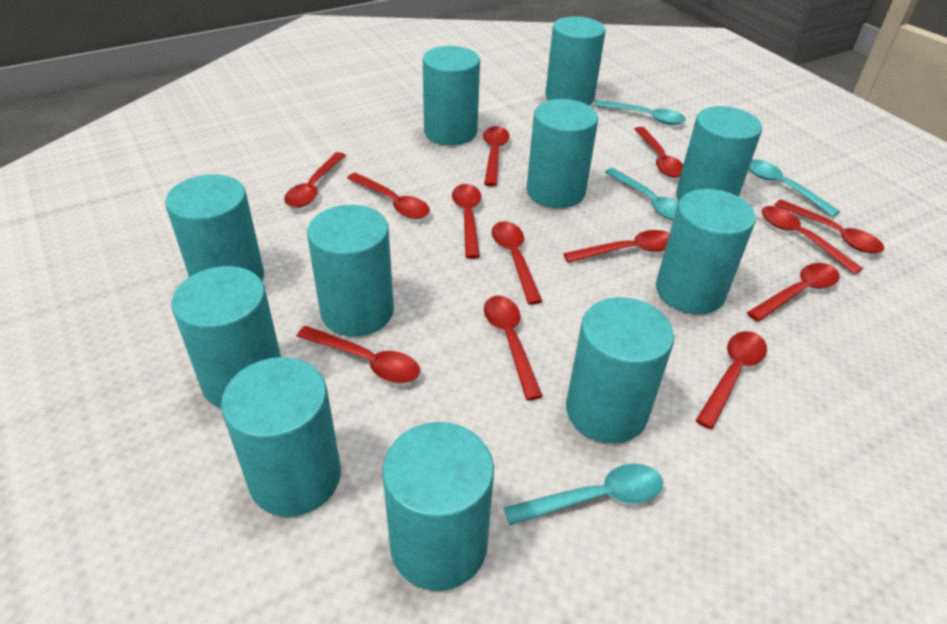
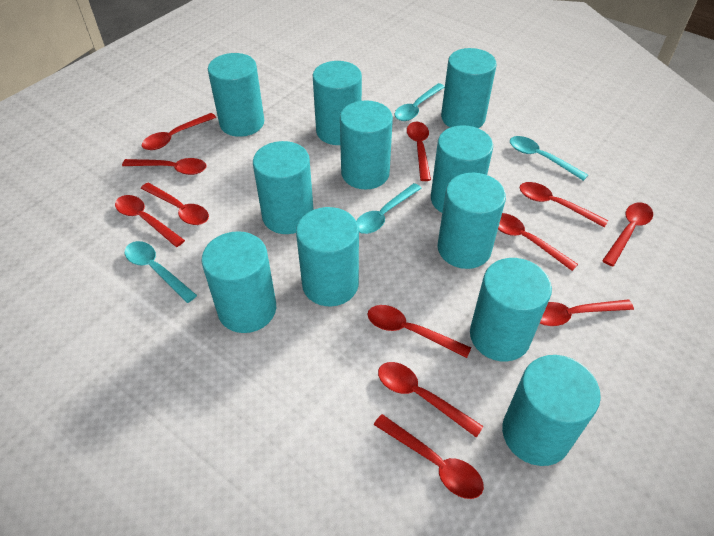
red spoon: 13 -> 12

